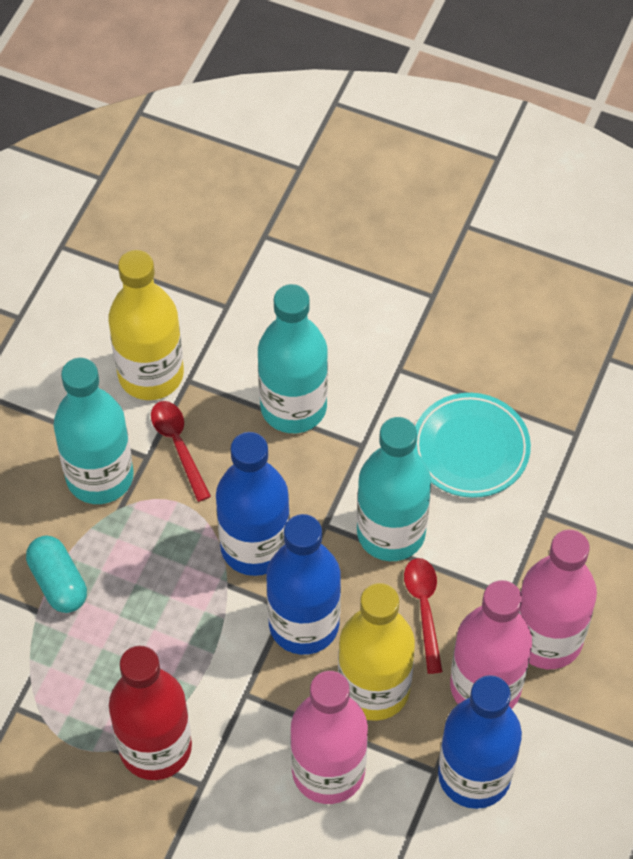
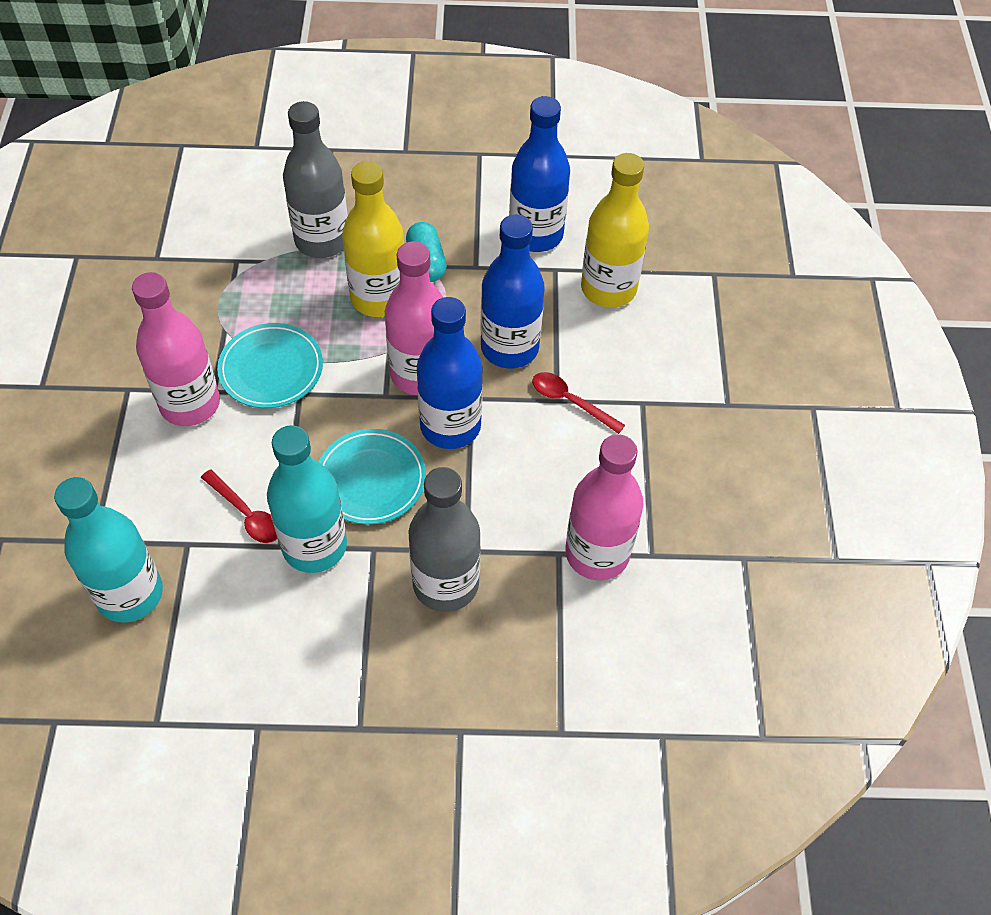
grey bottle: 0 -> 2
red bottle: 1 -> 0
turquoise bottle: 3 -> 2
turquoise plate: 1 -> 2

